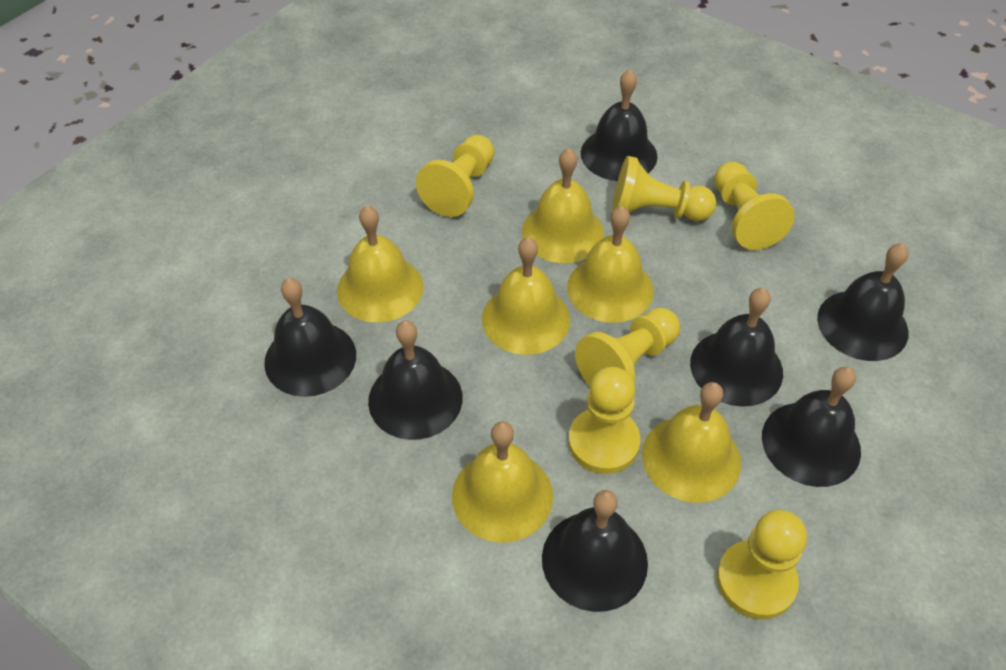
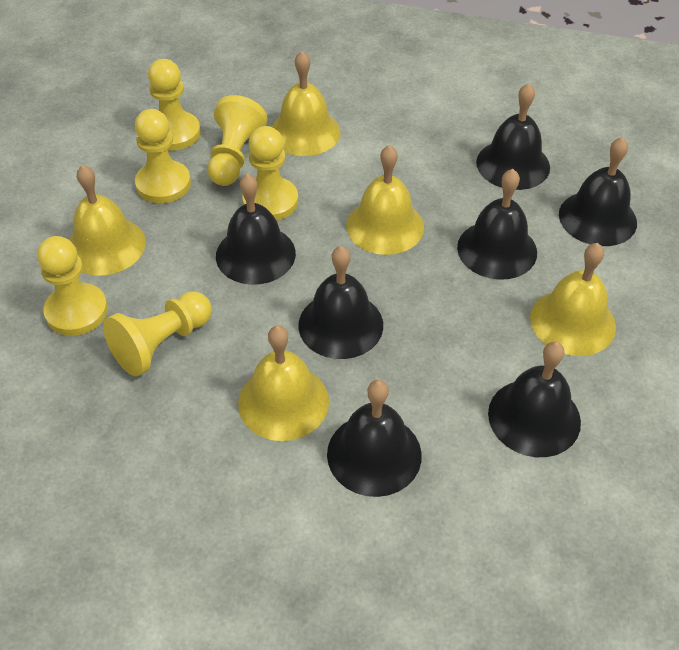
yellow bell: 6 -> 5

